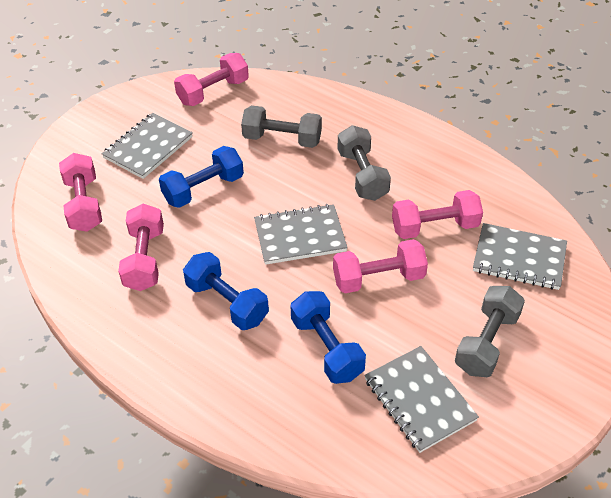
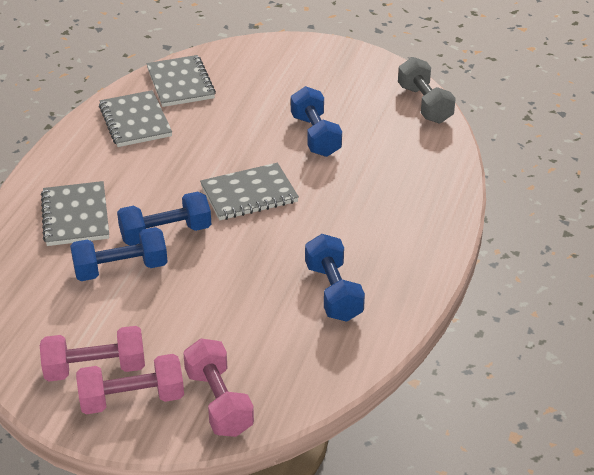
blue dumbbell: 3 -> 4
grey dumbbell: 3 -> 1
pink dumbbell: 5 -> 3

